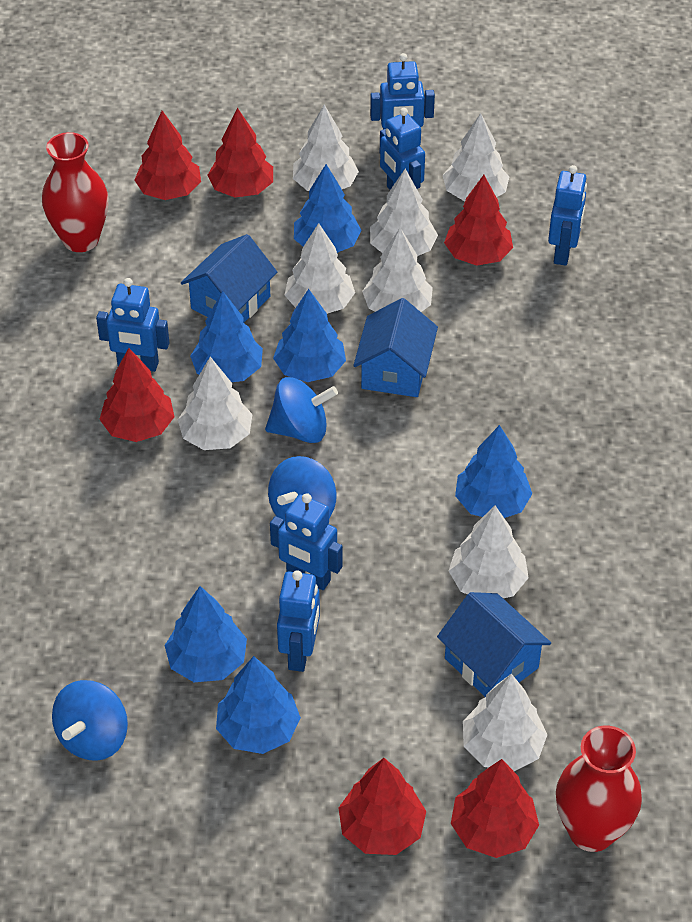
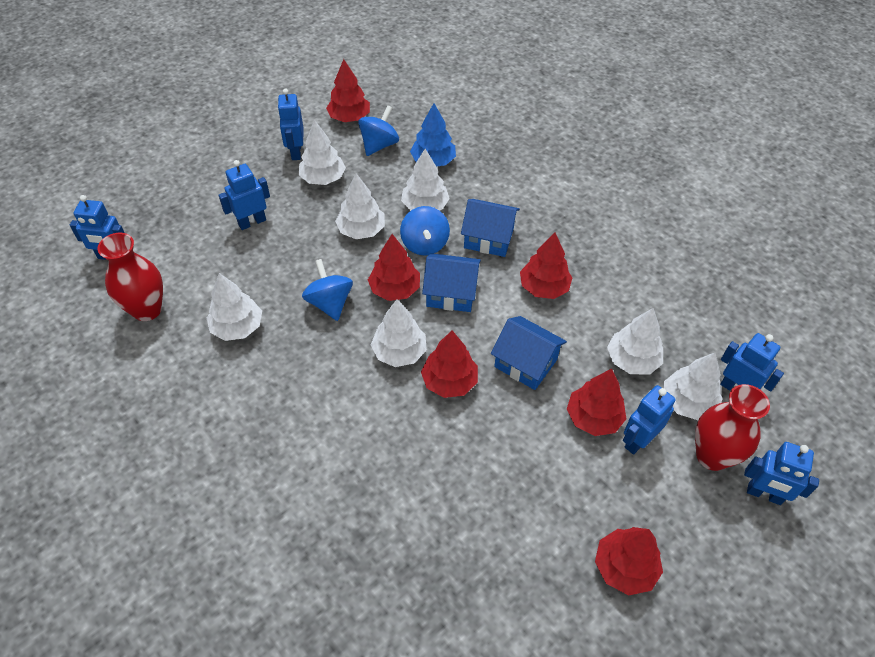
blue tree: 6 -> 1
white tree: 8 -> 7

